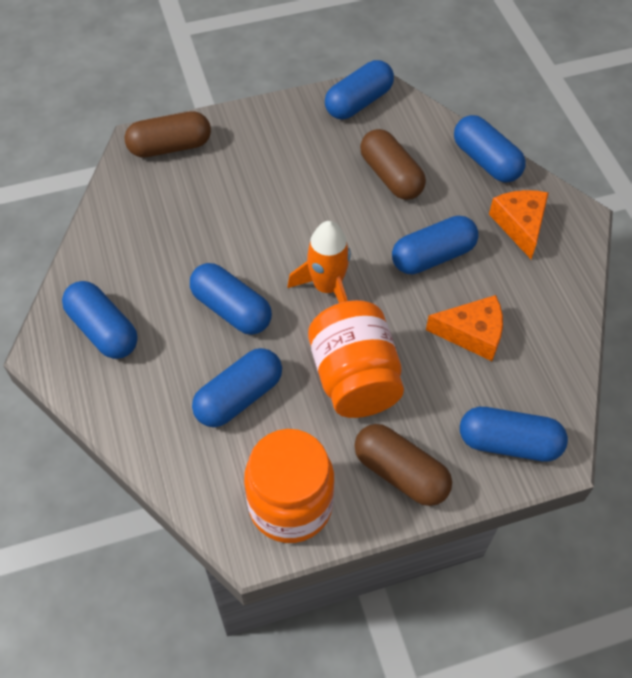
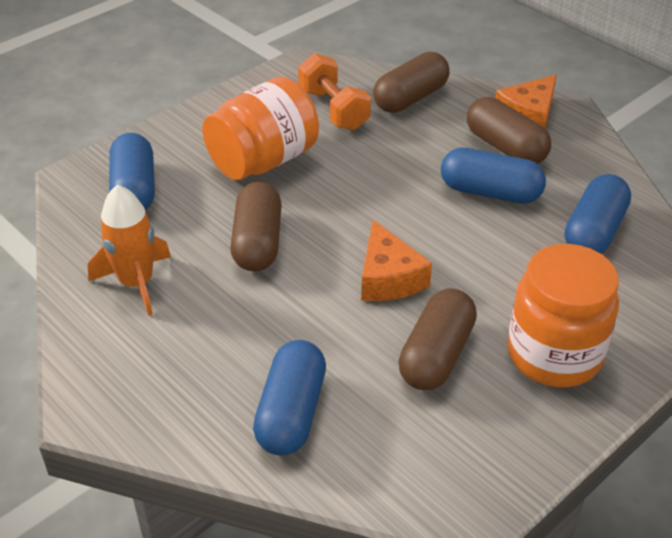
blue capsule: 7 -> 4
brown capsule: 3 -> 4
orange dumbbell: 0 -> 1

